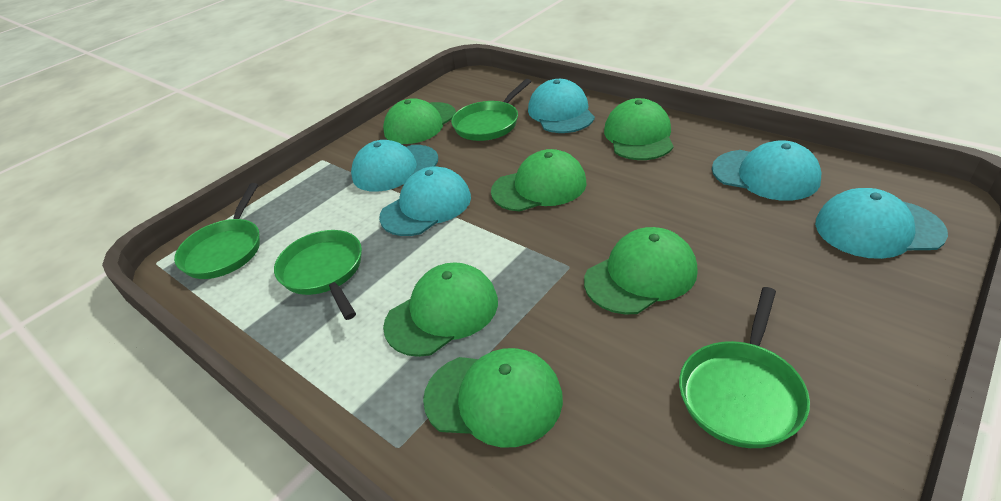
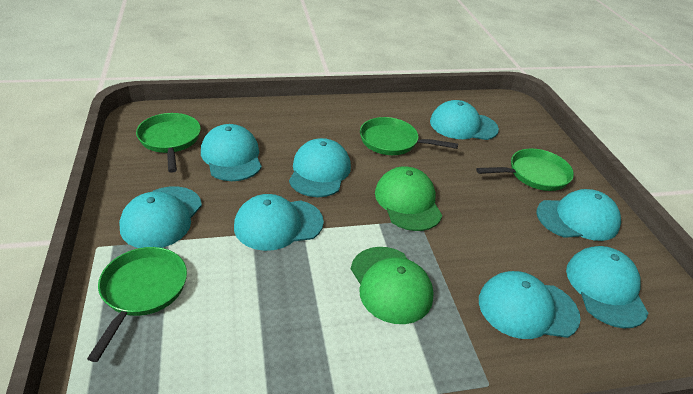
green cap: 6 -> 2
turquoise cap: 5 -> 8

